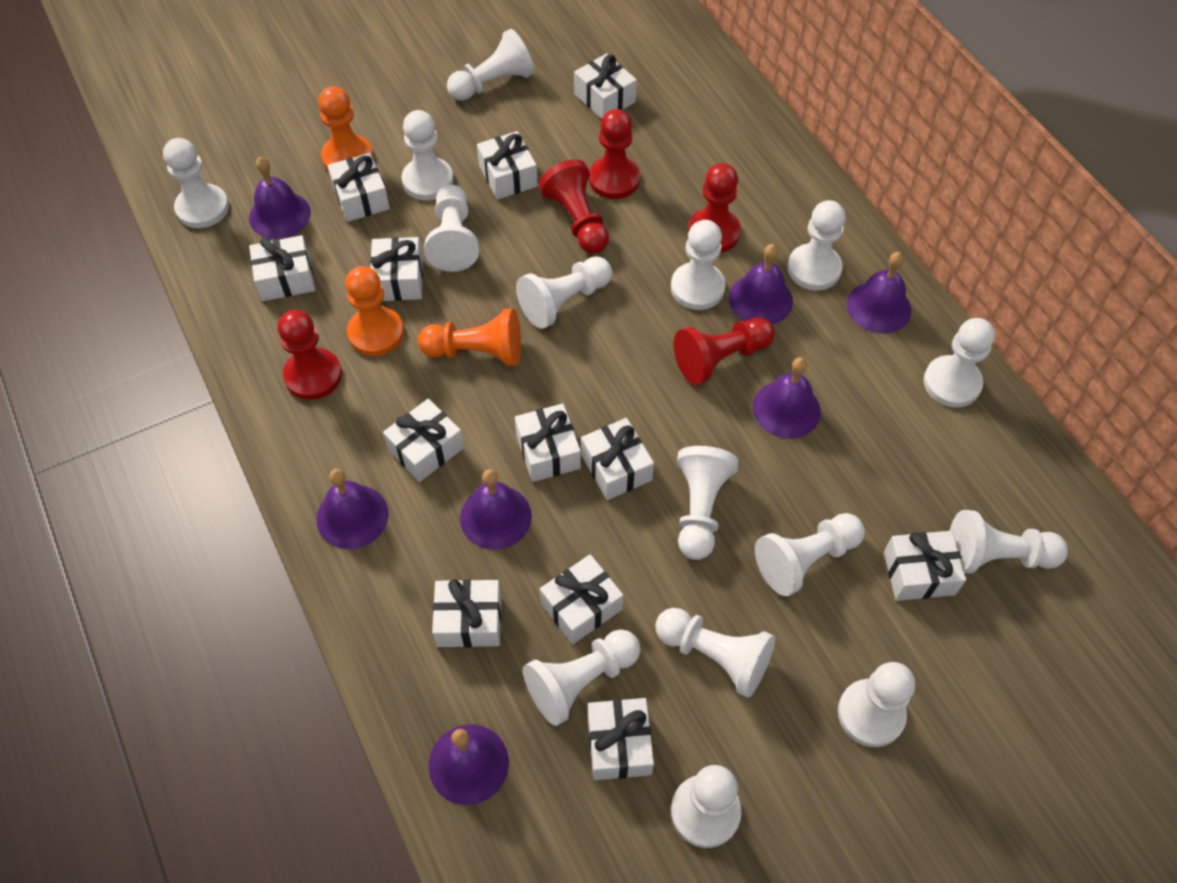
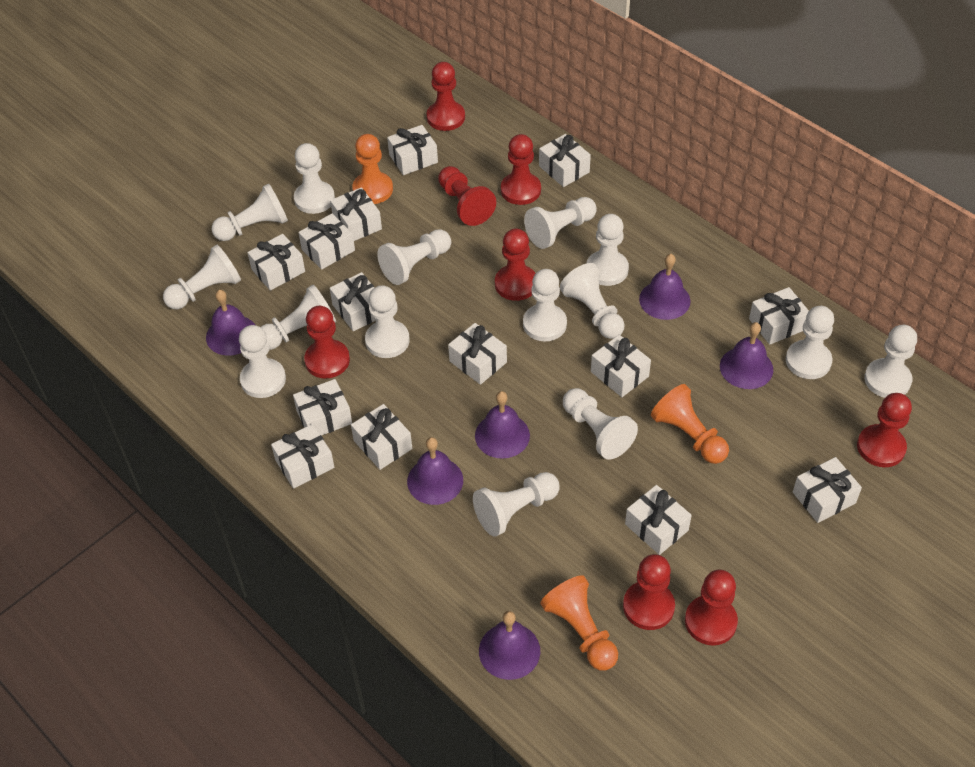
purple bell: 7 -> 6
red pawn: 5 -> 8
white gift: 12 -> 14

